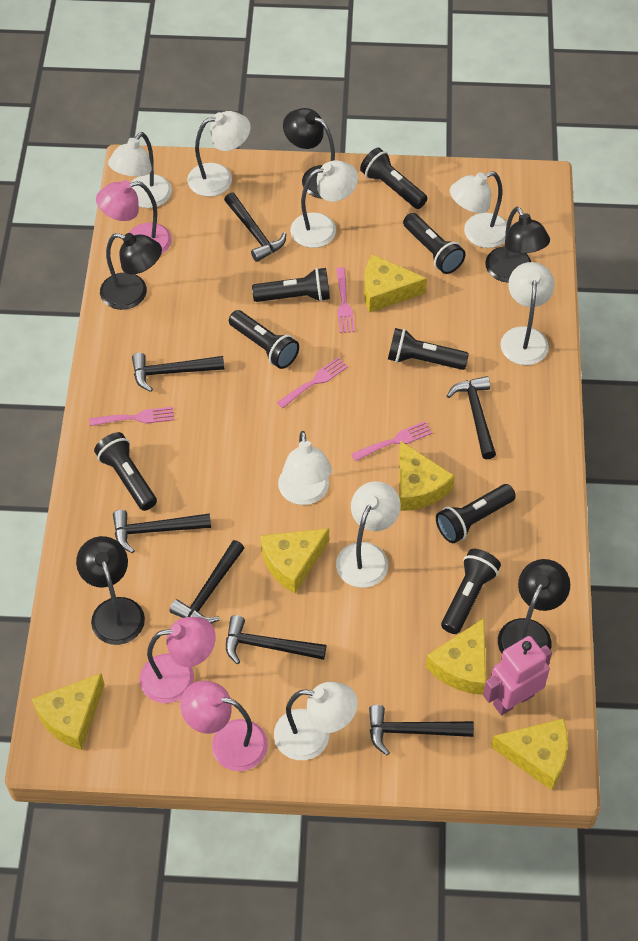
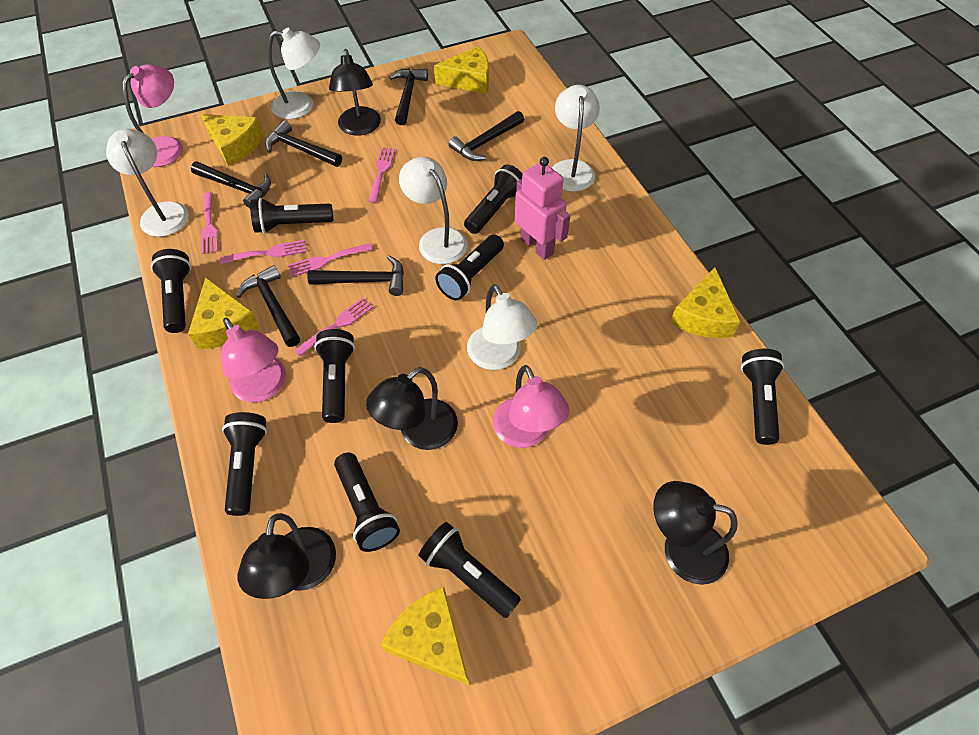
black flashlight: 8 -> 9
black hammer: 7 -> 6
black lamp: 5 -> 4
pink fork: 4 -> 5
white lamp: 8 -> 5
yellow cheese: 6 -> 5

